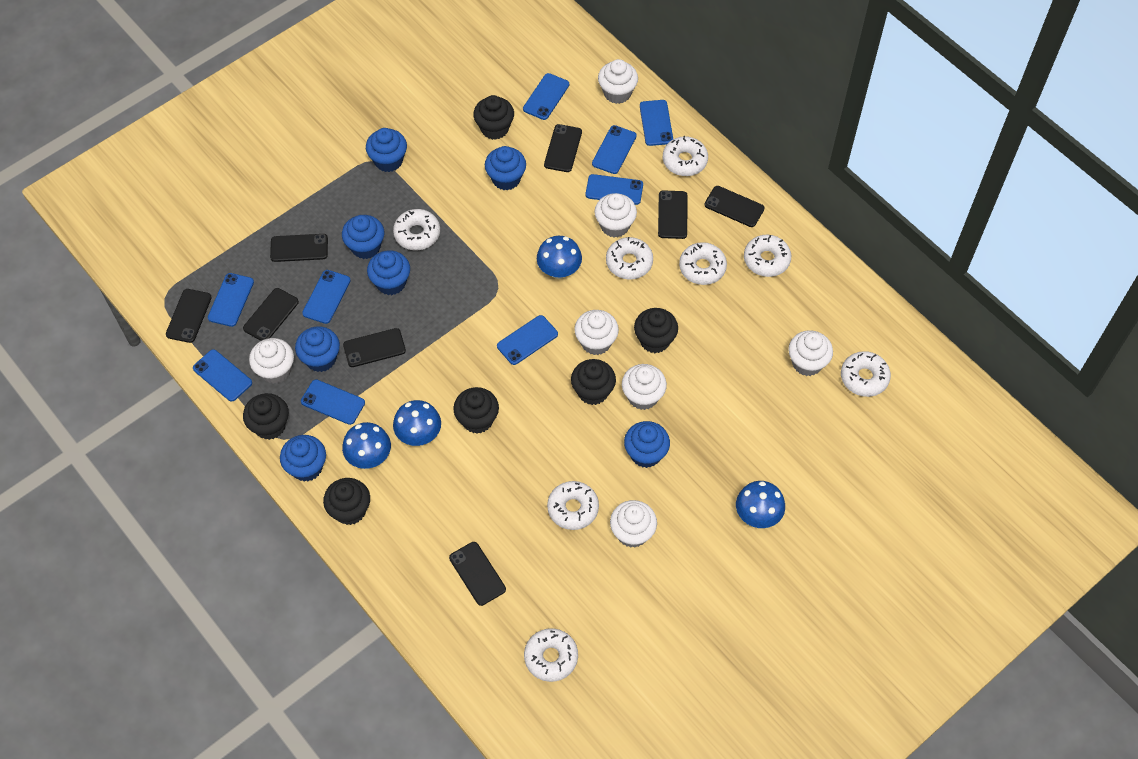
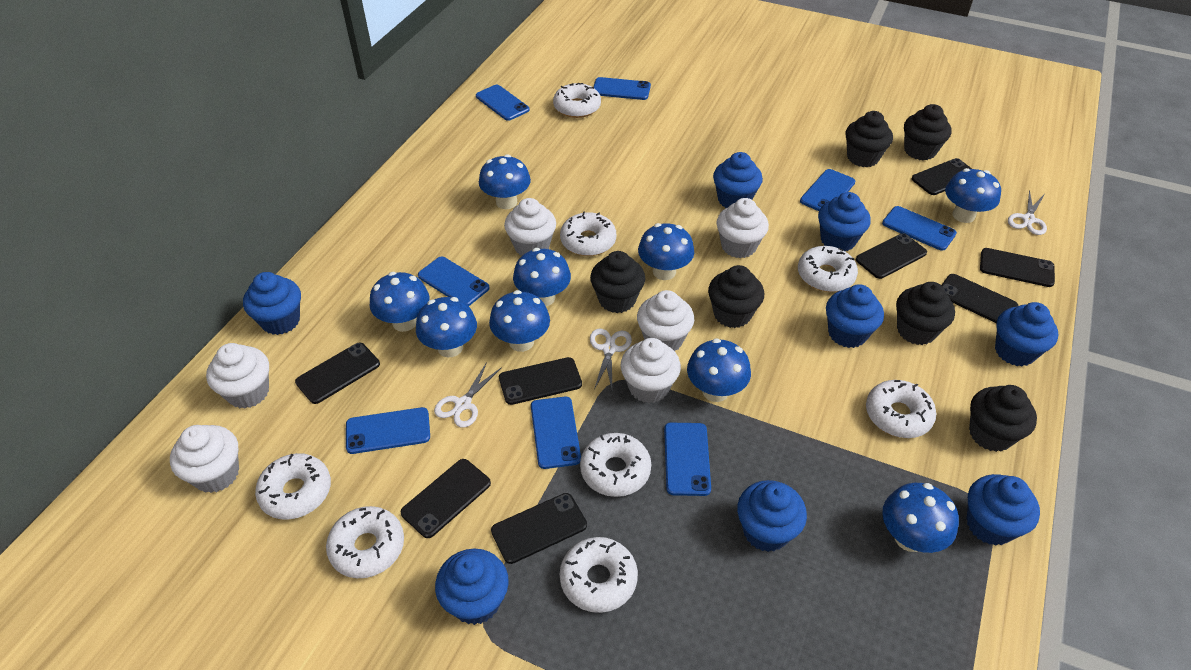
blue cupcake: 7 -> 8
blue mushroom: 4 -> 9
blue phone: 9 -> 8
white cupcake: 7 -> 6
white scissors: 0 -> 3

